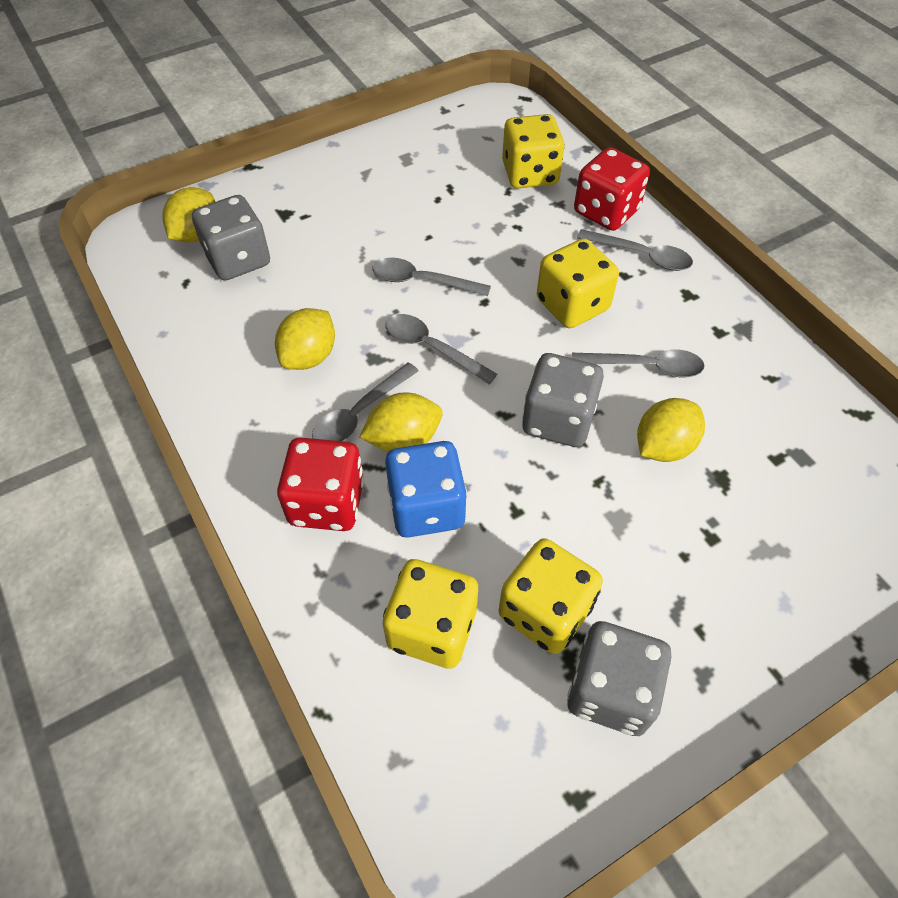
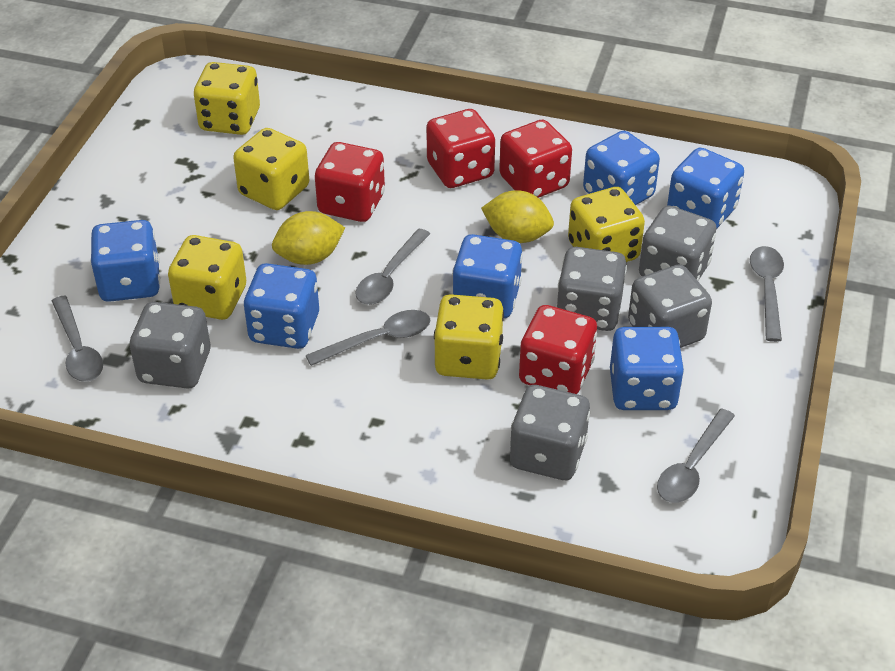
blue dice: 1 -> 6
grey dice: 3 -> 5
red dice: 2 -> 4
yellow dice: 4 -> 5
yellow lemon: 4 -> 2

